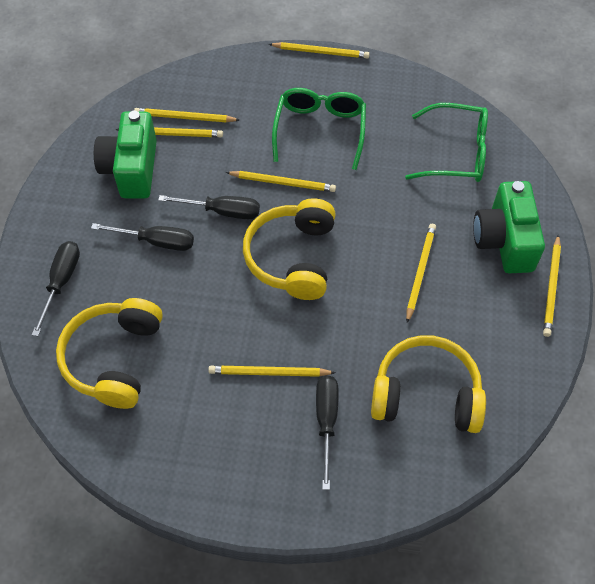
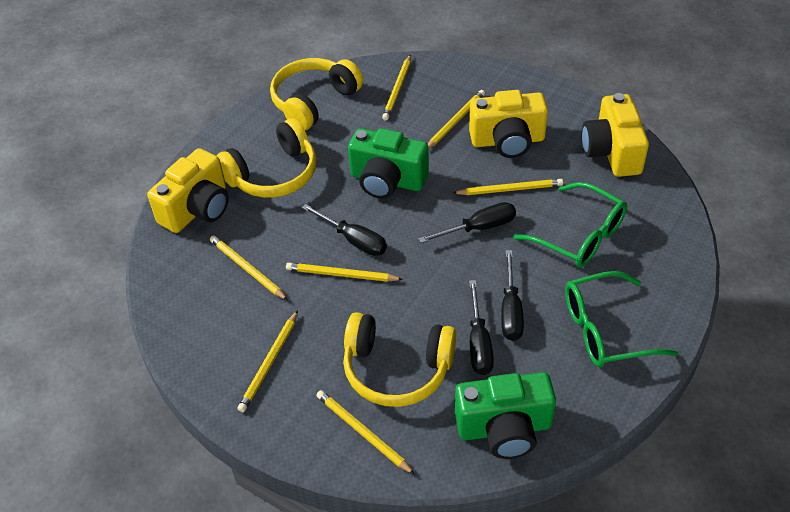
yellow camera: 0 -> 3

